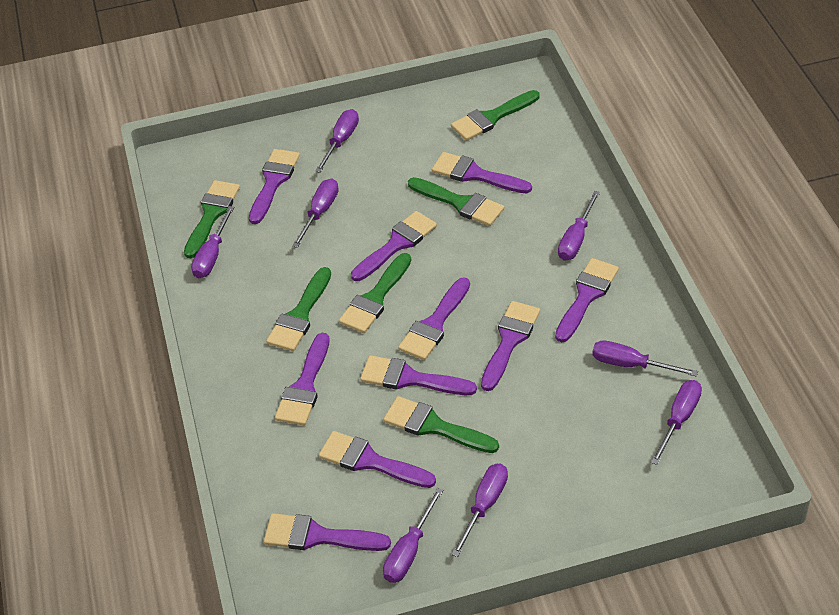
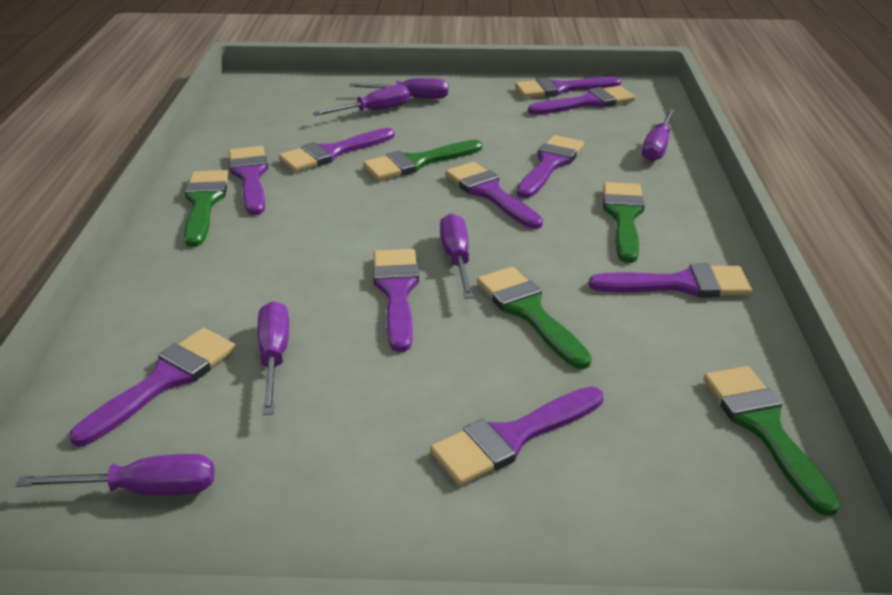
green brush: 6 -> 5
purple screwdriver: 8 -> 6

